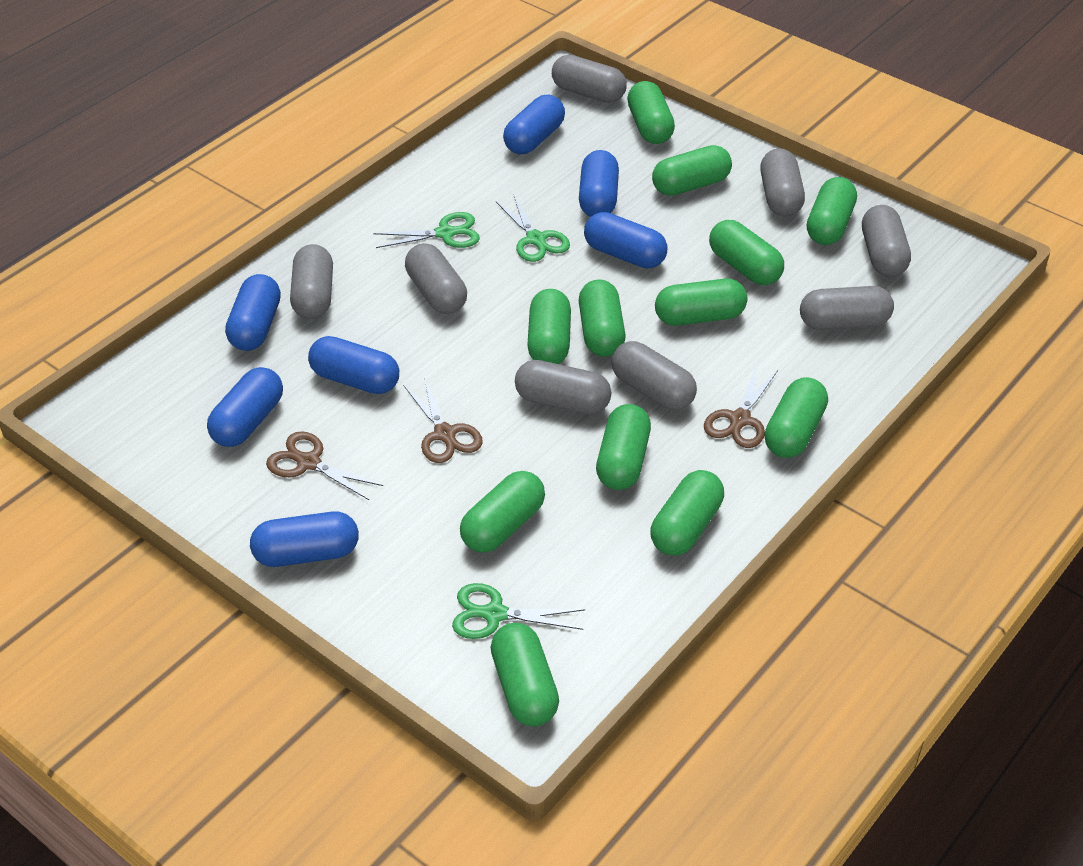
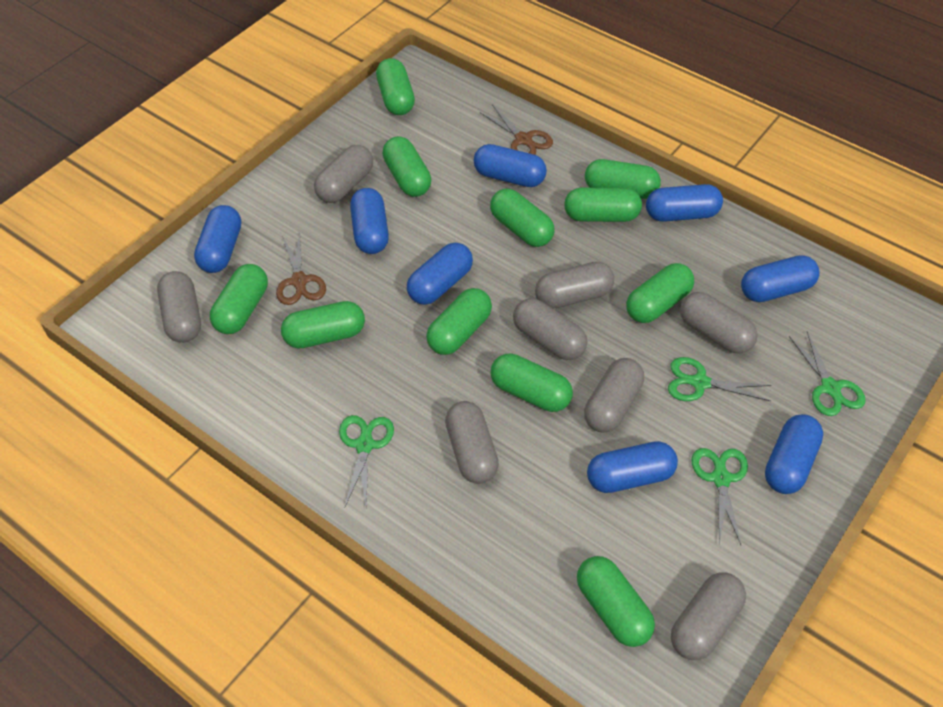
blue capsule: 7 -> 8
brown scissors: 3 -> 2
green capsule: 12 -> 11
green scissors: 3 -> 4

